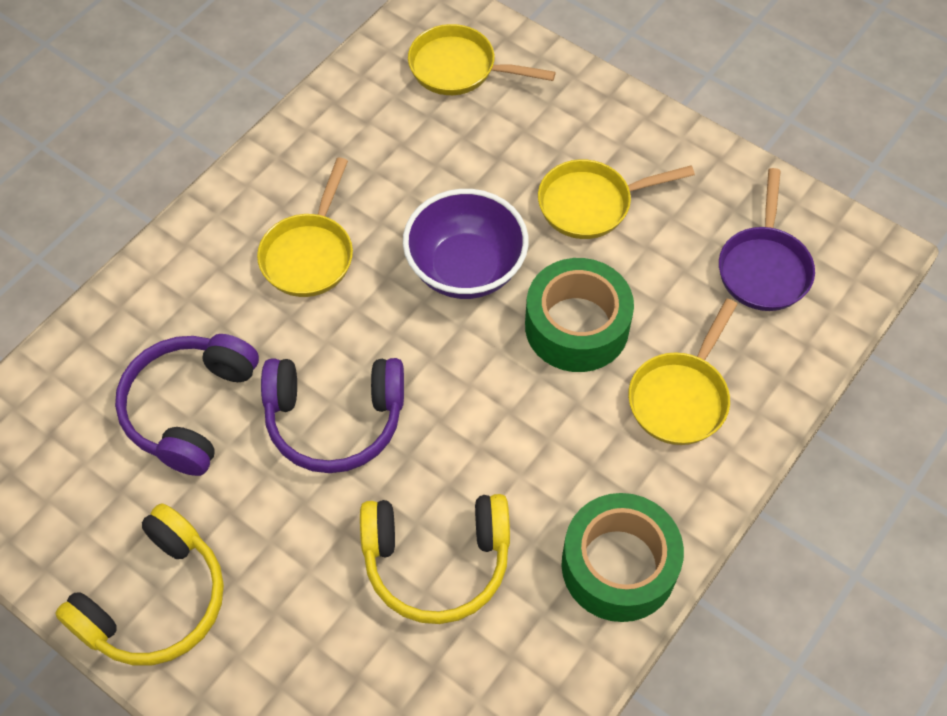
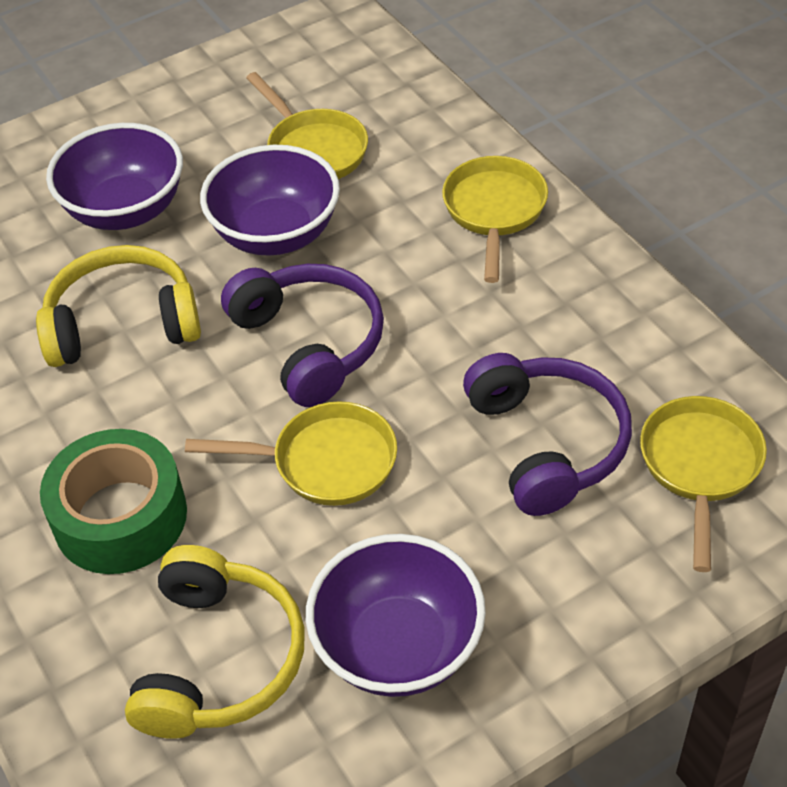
green tape: 2 -> 1
purple bowl: 1 -> 3
purple pan: 1 -> 0

